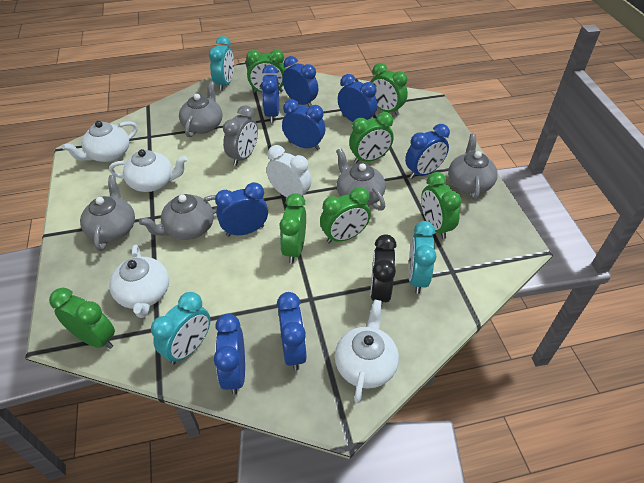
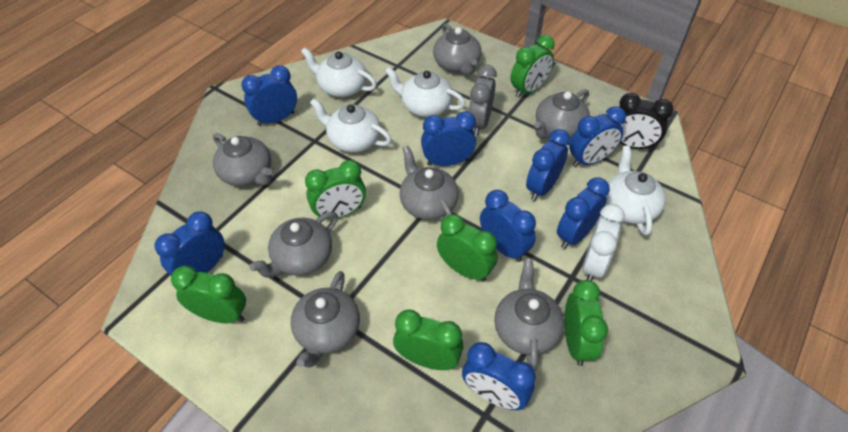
green clock: 7 -> 6
grey teapot: 5 -> 7
turquoise clock: 3 -> 0

